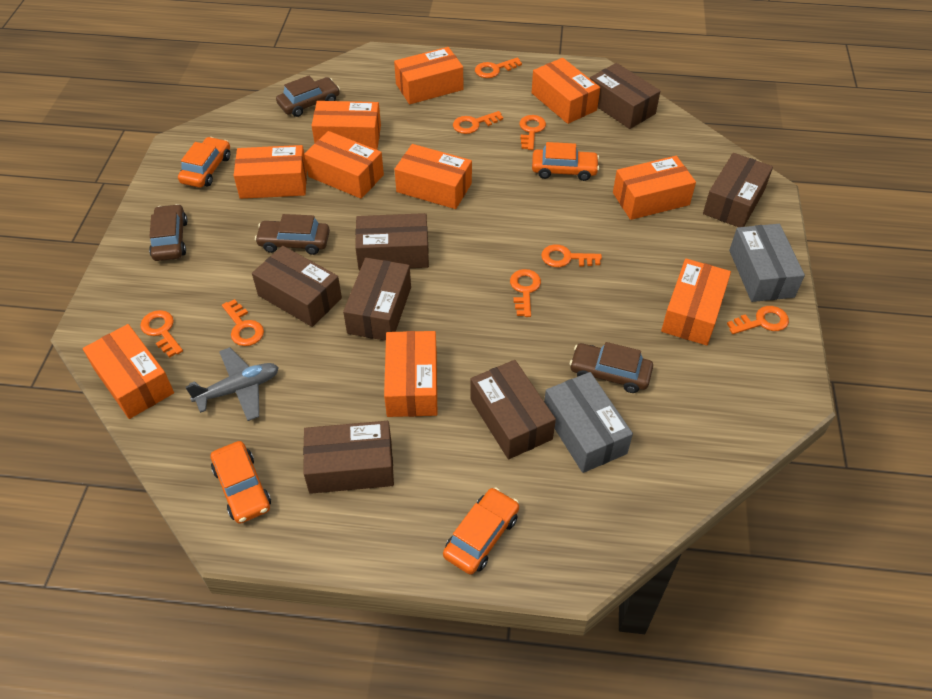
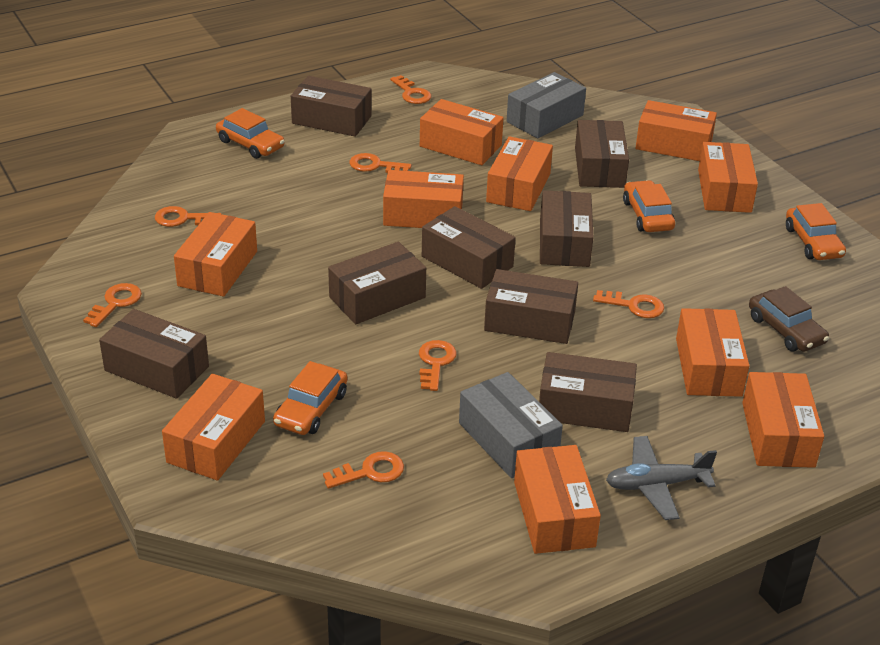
brown box: 7 -> 8
brown car: 4 -> 1
orange key: 8 -> 7

